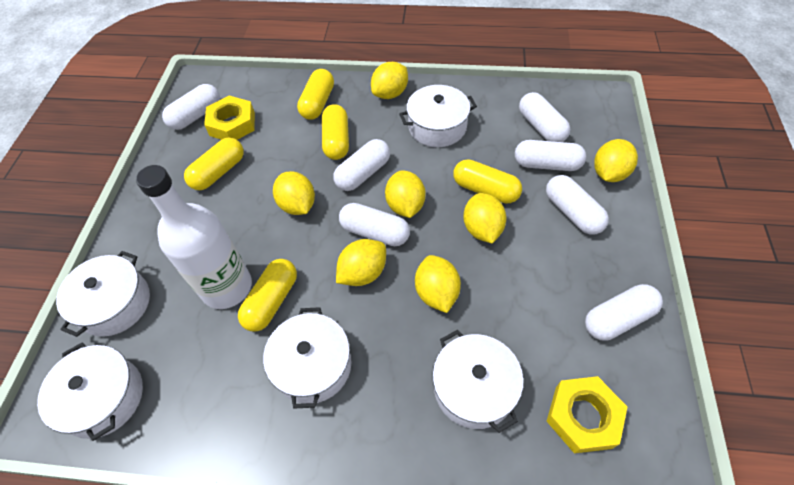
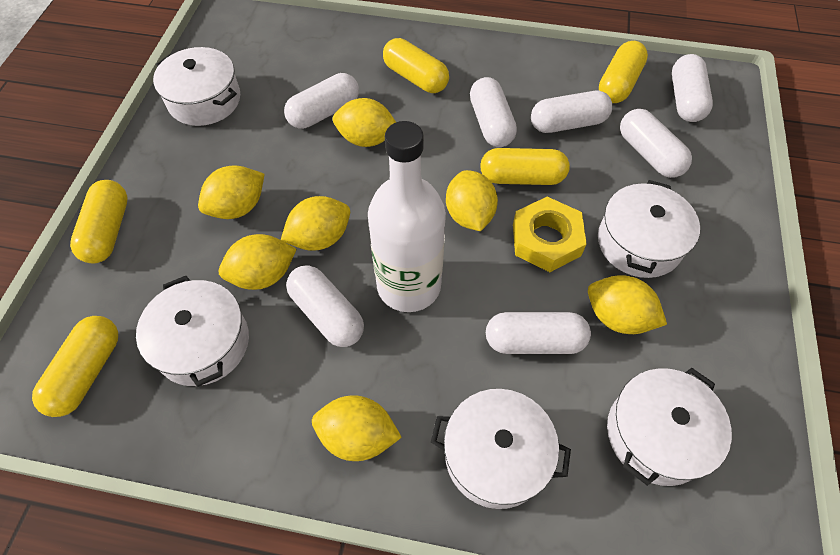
yellow nut: 2 -> 1

